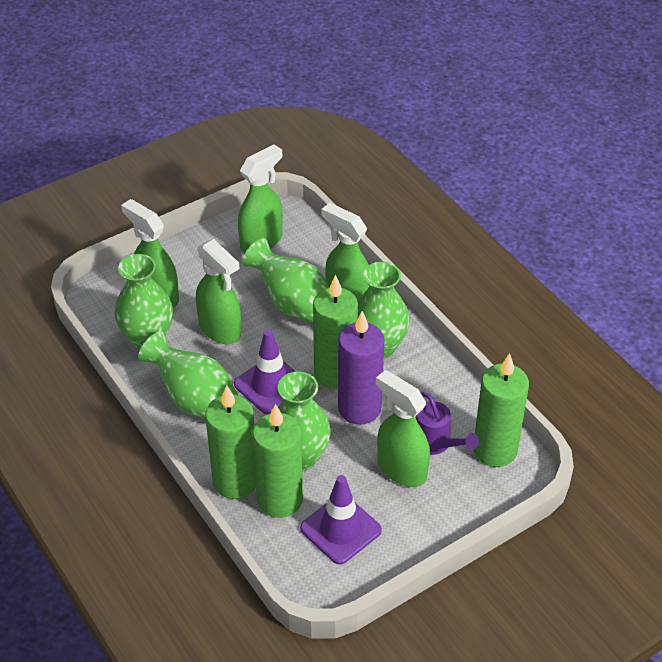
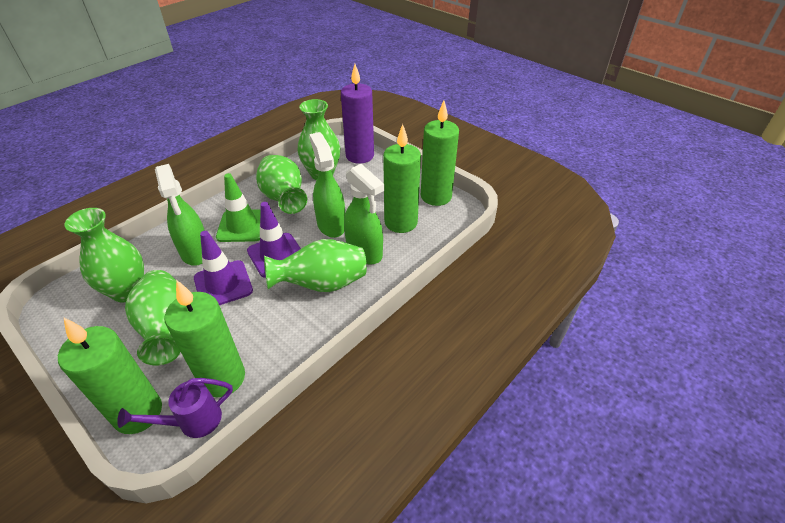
green spray bottle: 5 -> 3
green traffic cone: 0 -> 1

